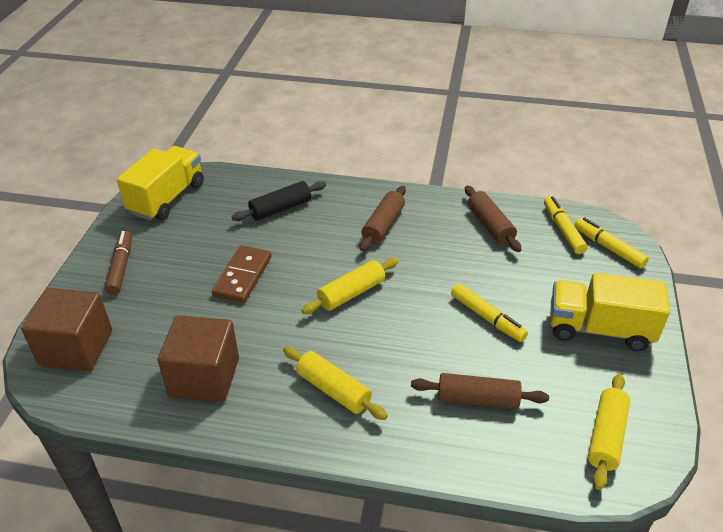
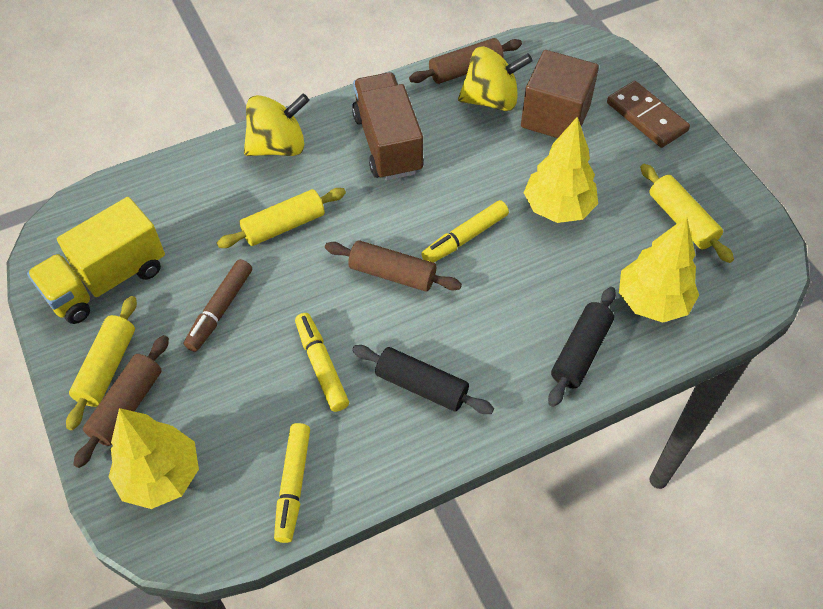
black rolling pin: 1 -> 2
brown cube: 2 -> 1
brown truck: 0 -> 1
yellow spinning top: 0 -> 2
yellow tree: 0 -> 3
yellow truck: 2 -> 1

